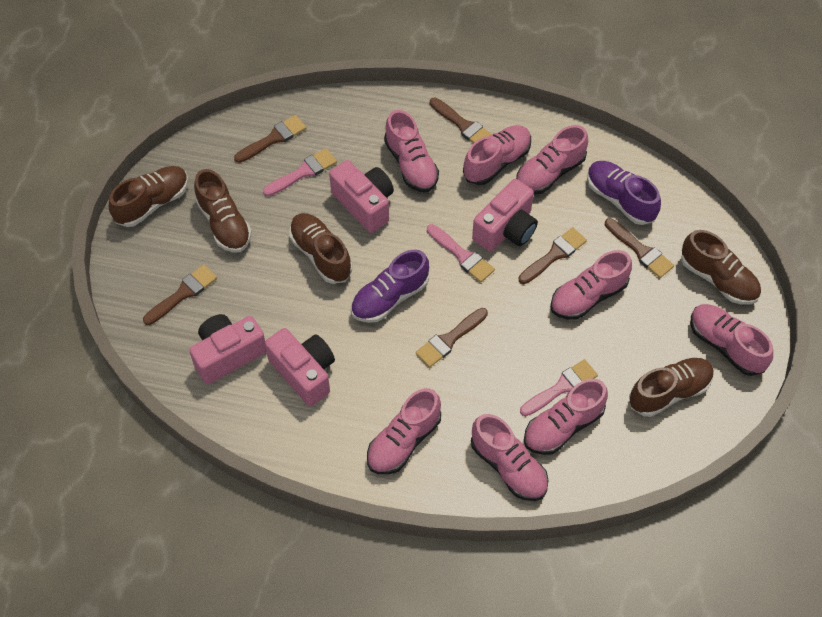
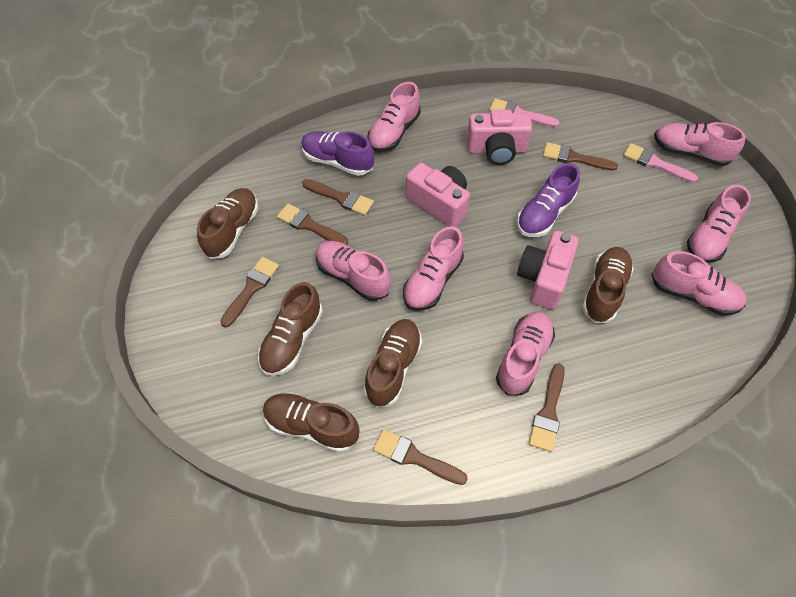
pink brush: 3 -> 2
pink camera: 4 -> 3
pink shoe: 8 -> 7

